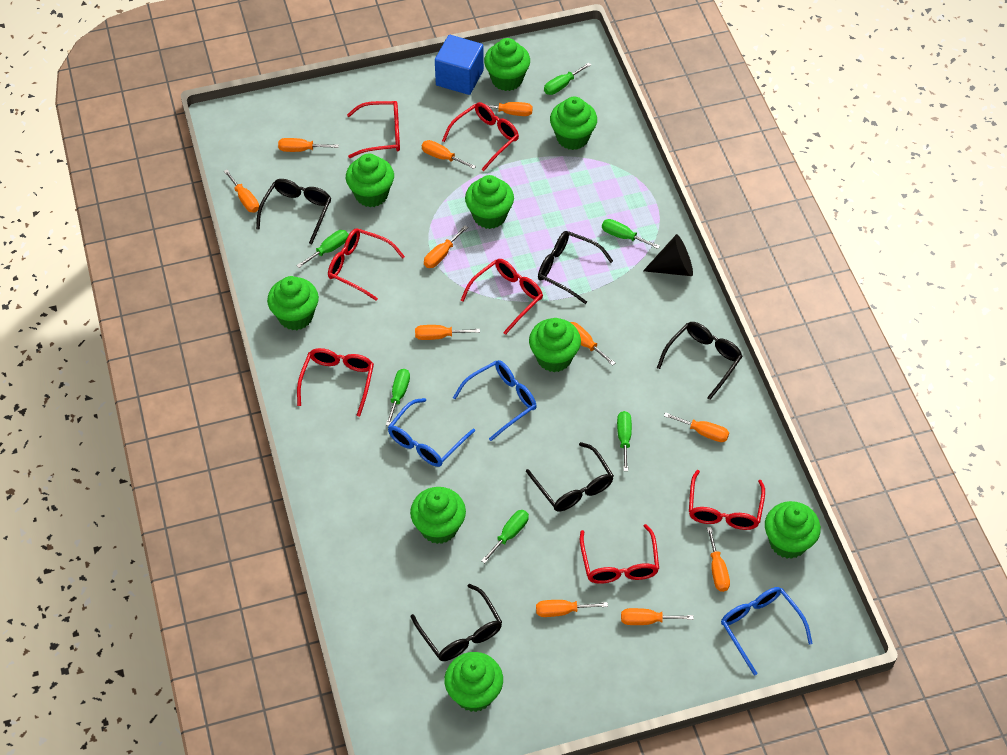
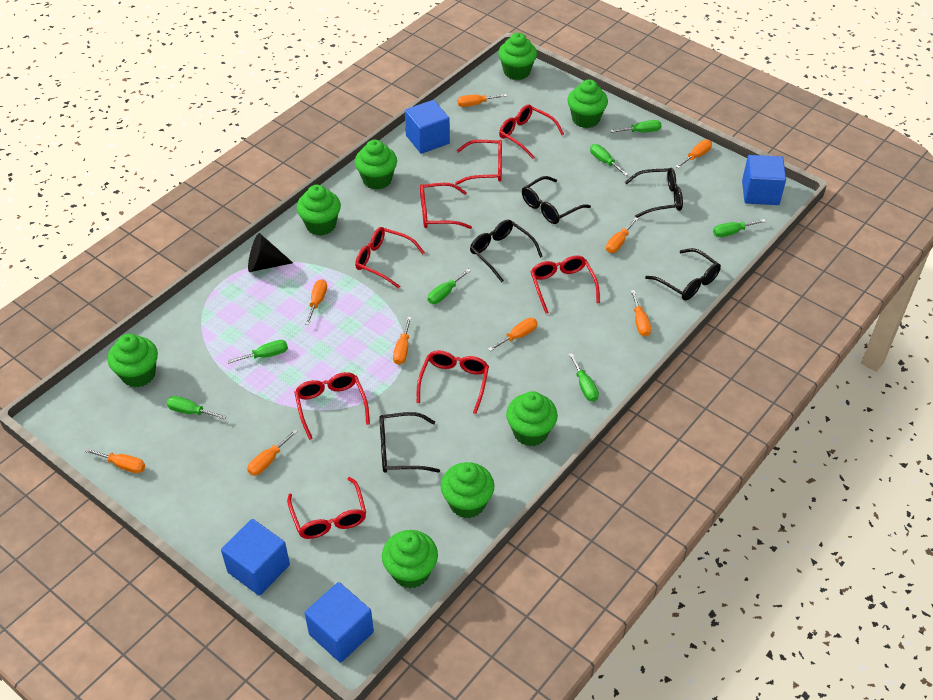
blue cube: 1 -> 4
blue glasses: 3 -> 0
green cupcake: 9 -> 8
green screwdriver: 6 -> 7
orange screwdriver: 11 -> 9
red glasses: 7 -> 8

